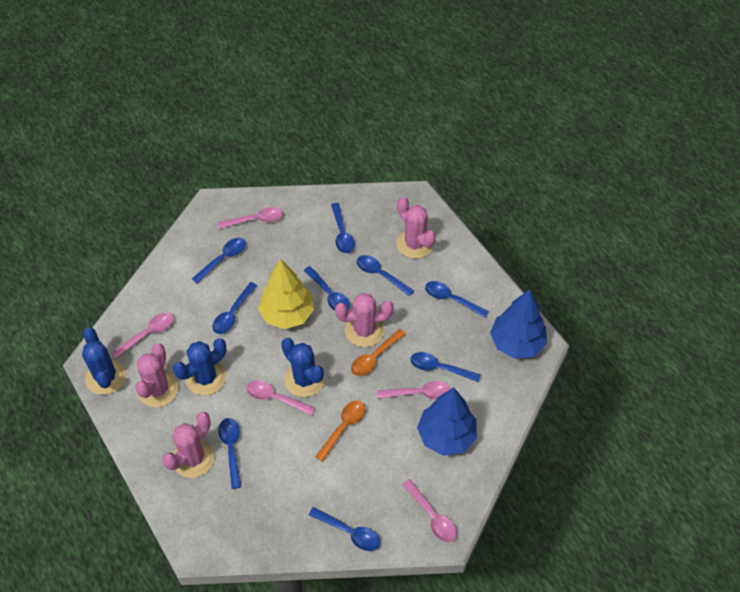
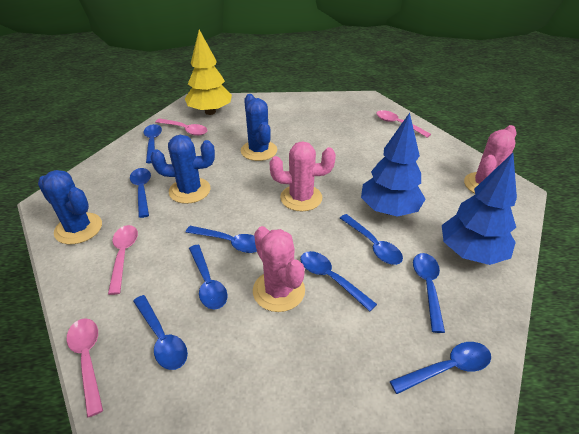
orange spoon: 2 -> 0
pink cactus: 4 -> 3
pink spoon: 5 -> 4

